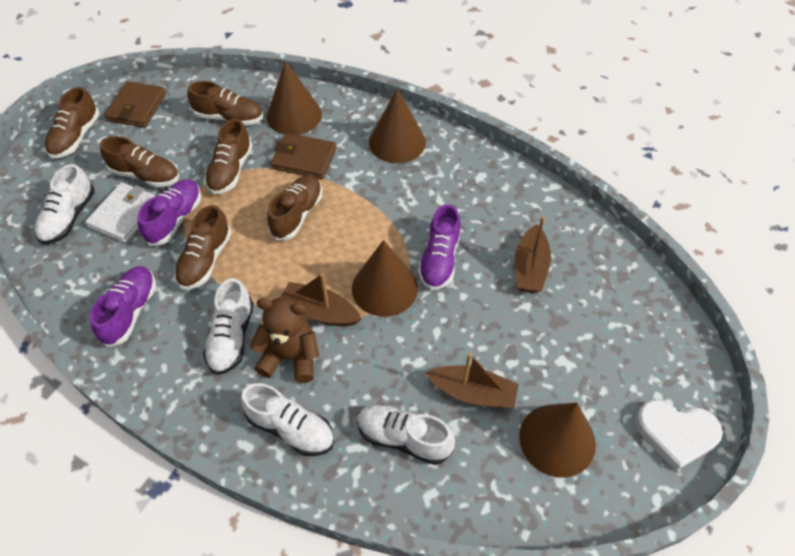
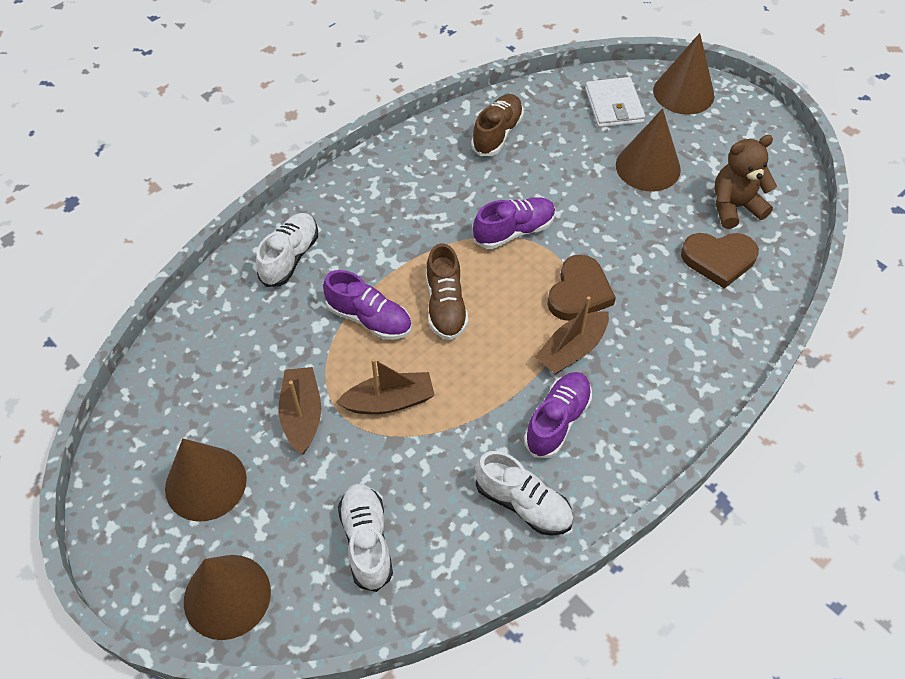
brown heart: 0 -> 2
brown shoe: 6 -> 2
brown wallet: 2 -> 0
white heart: 1 -> 0
white shoe: 4 -> 3

